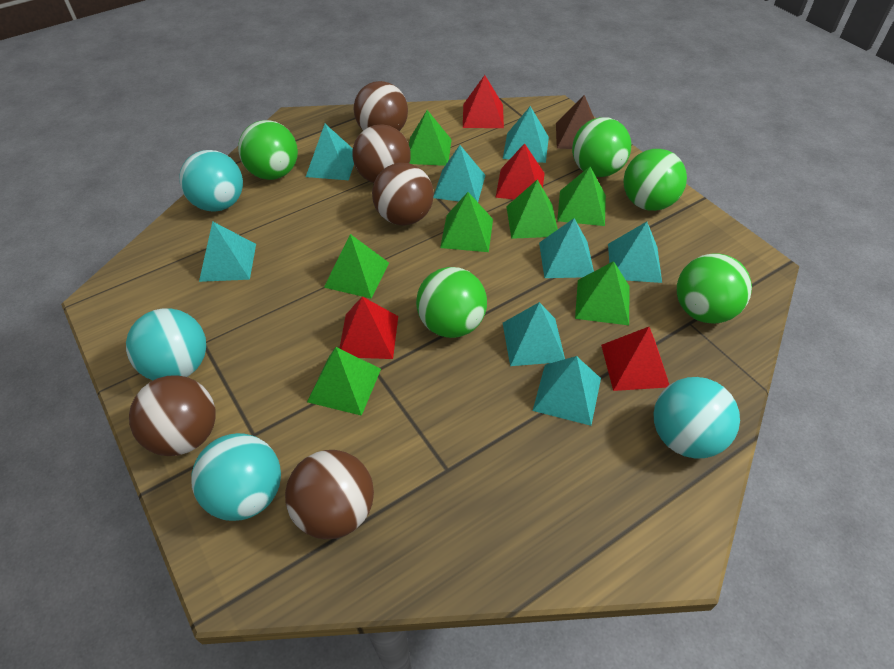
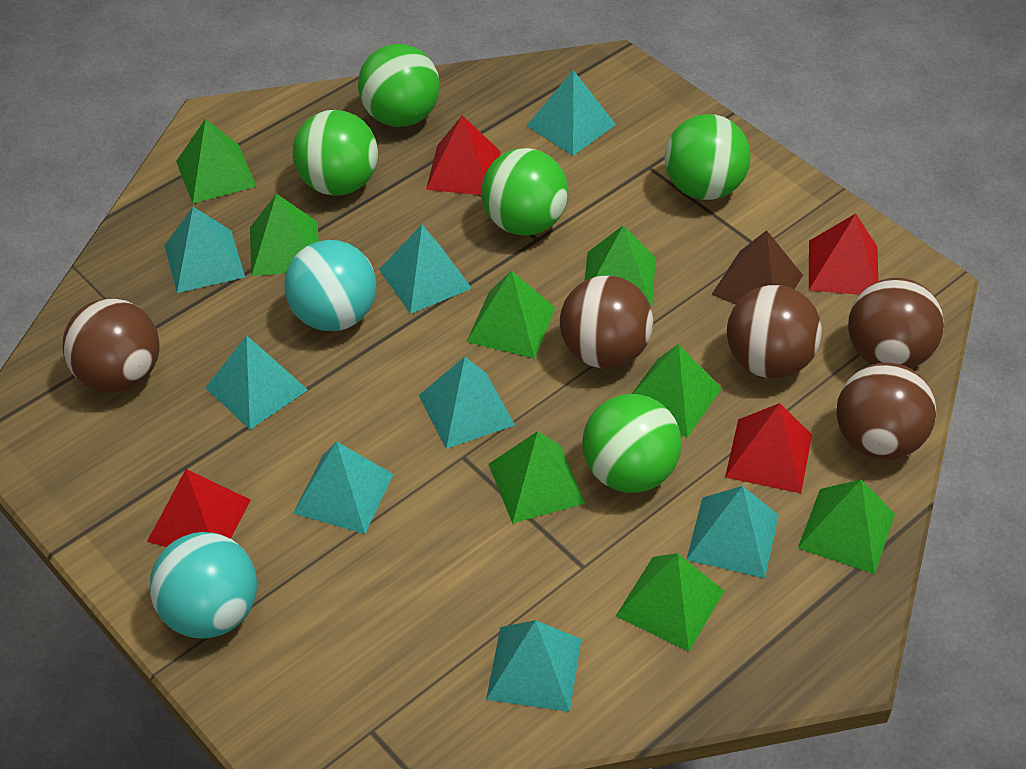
green pyramid: 7 -> 8
turquoise ball: 4 -> 2

